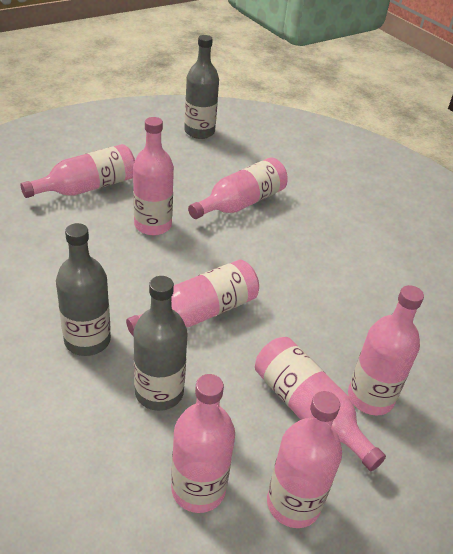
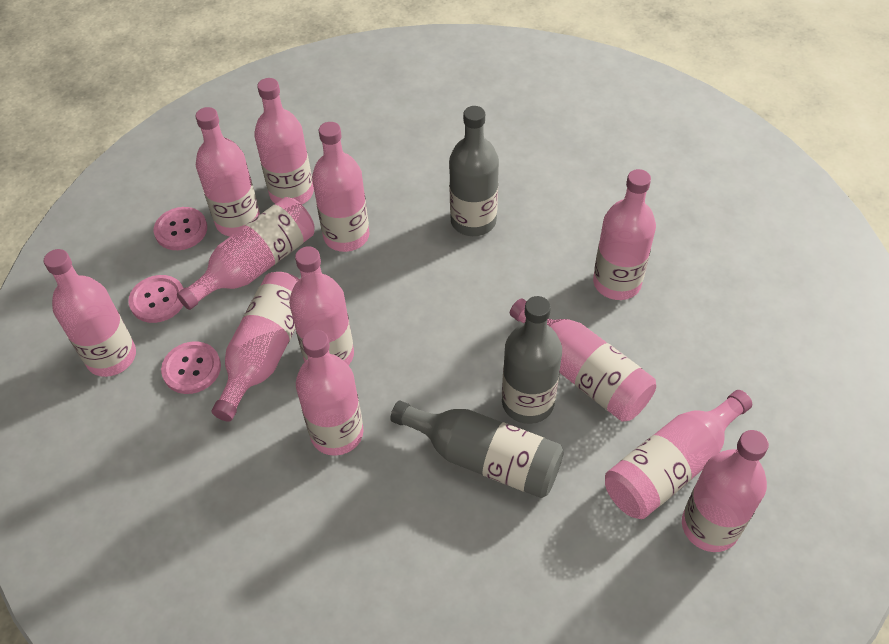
pink bottle: 8 -> 12
pink button: 0 -> 3

